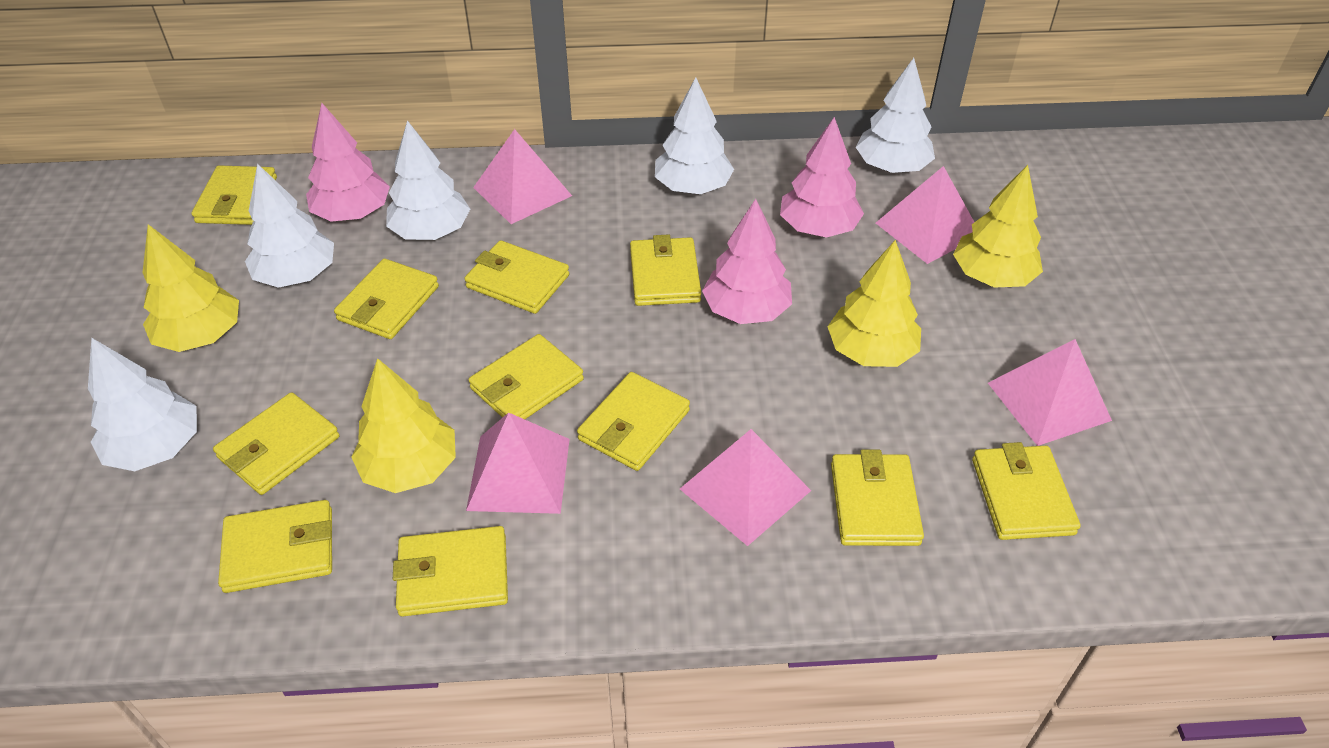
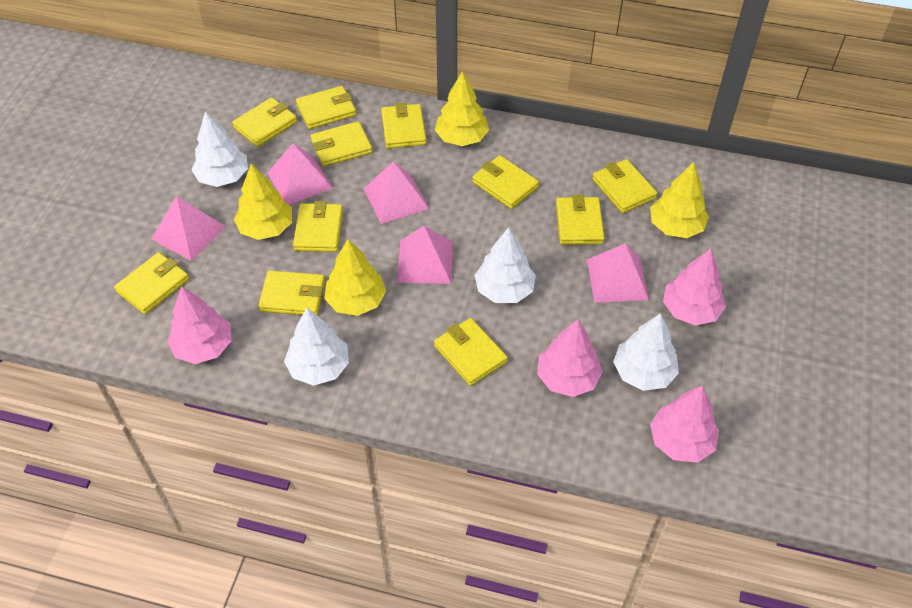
pink tree: 3 -> 4
white tree: 5 -> 4

